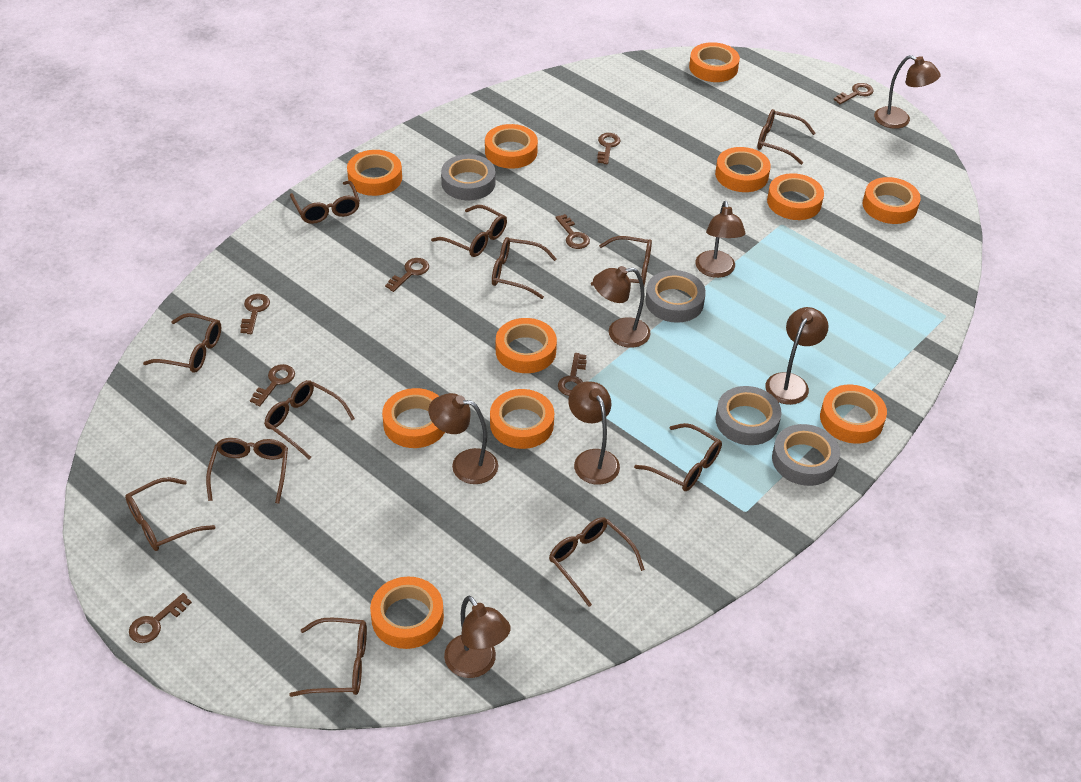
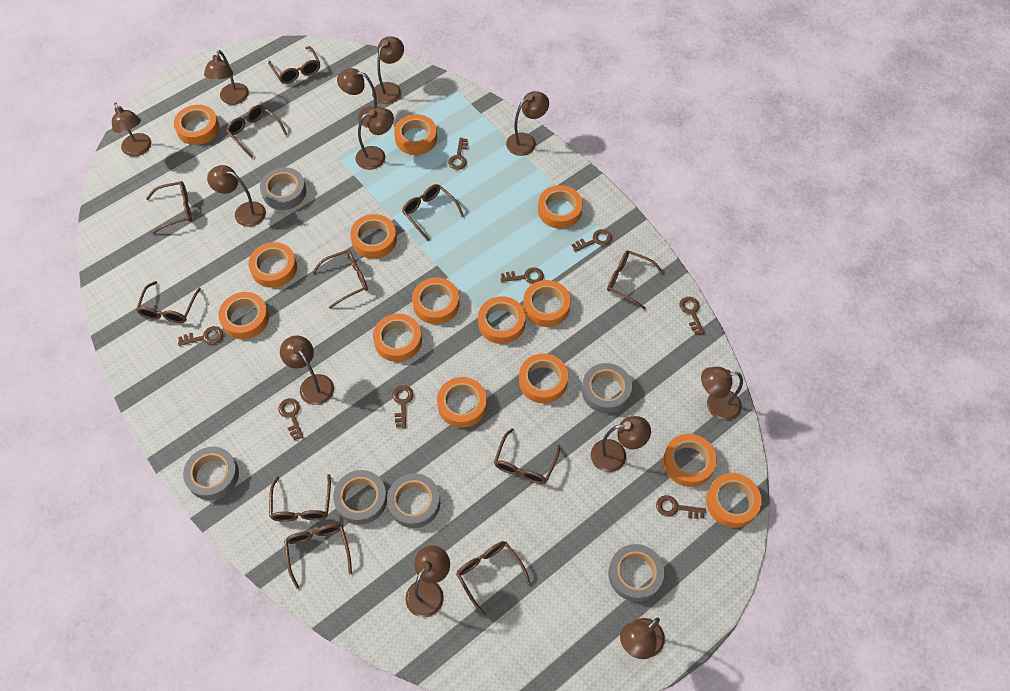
brown glasses: 12 -> 11
brown lamp: 7 -> 12
grey tape: 4 -> 6
orange tape: 11 -> 14

